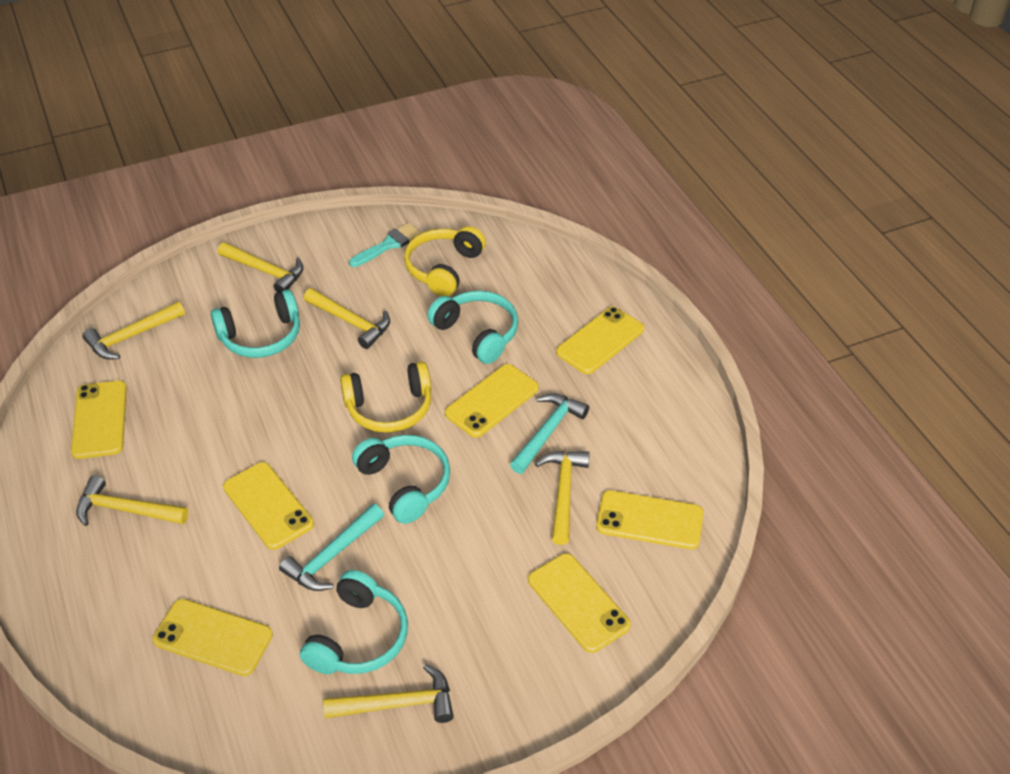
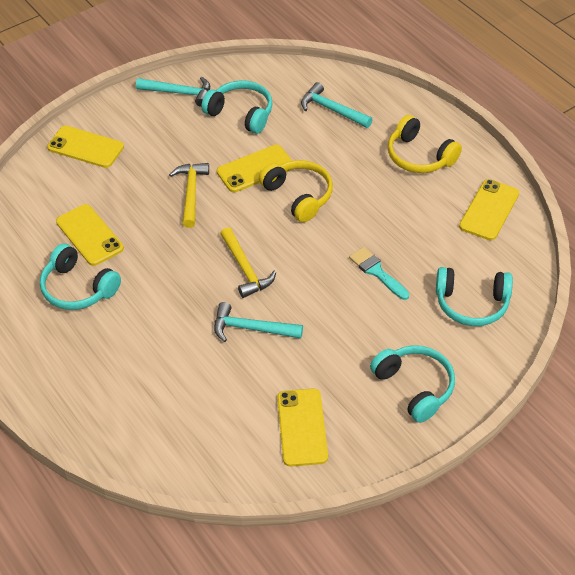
turquoise hammer: 2 -> 3
yellow hammer: 6 -> 2
yellow phone: 7 -> 5

